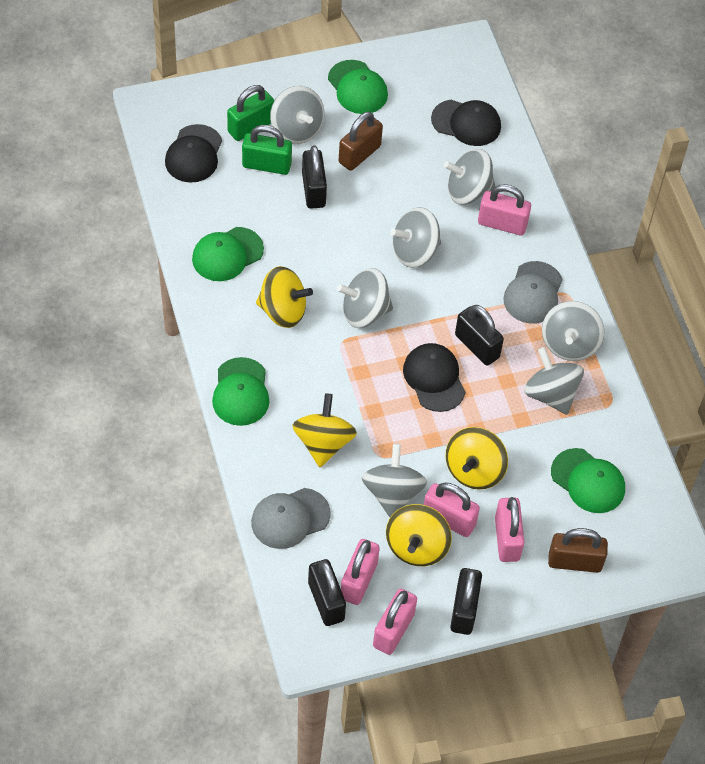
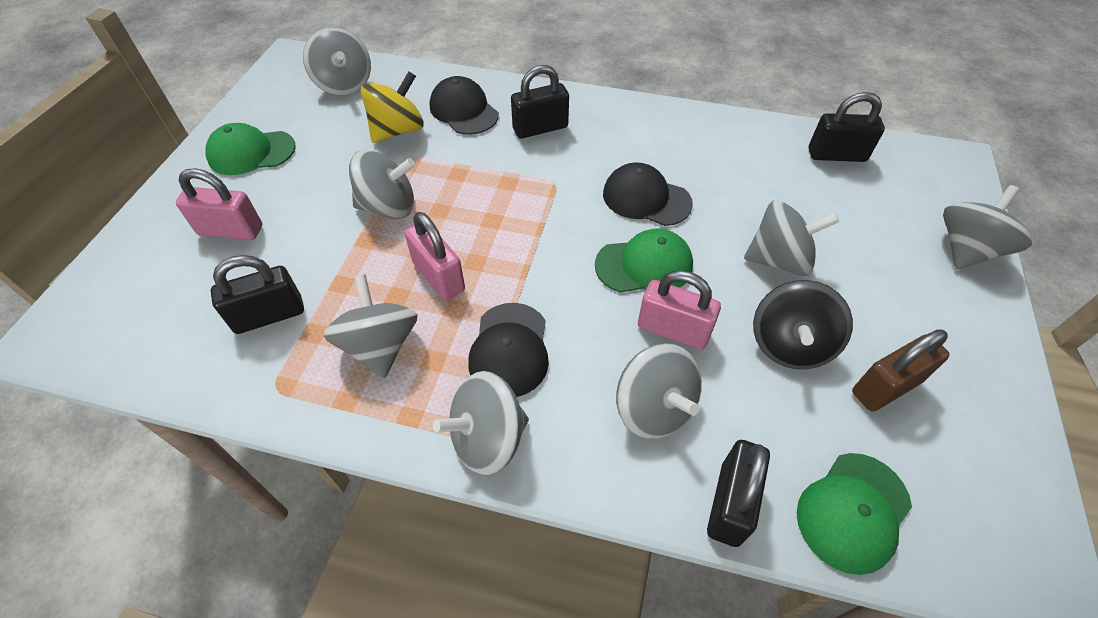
black spinning top: 0 -> 1
brown padlock: 2 -> 1
green cap: 4 -> 3
green padlock: 2 -> 0
grey cap: 2 -> 0
pink padlock: 5 -> 3
yellow spinning top: 4 -> 1

